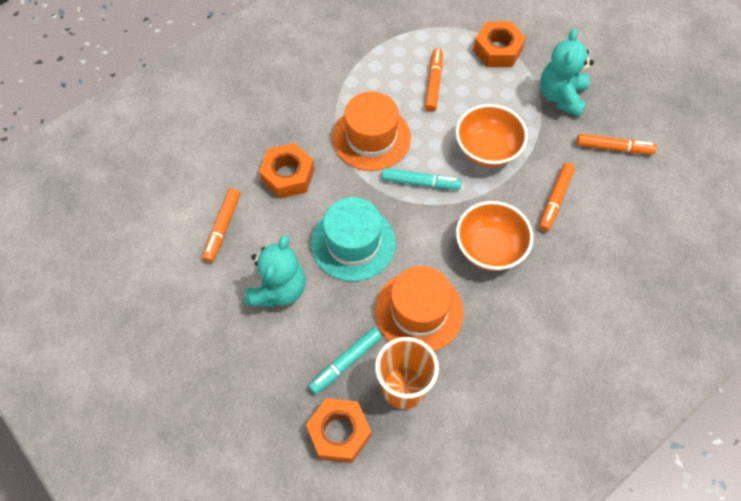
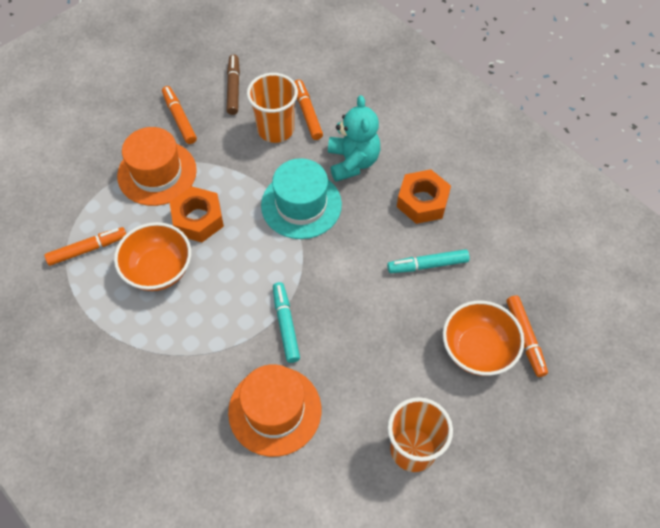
brown marker: 0 -> 1
orange cup: 1 -> 2
orange nut: 3 -> 2
turquoise teddy bear: 2 -> 1

